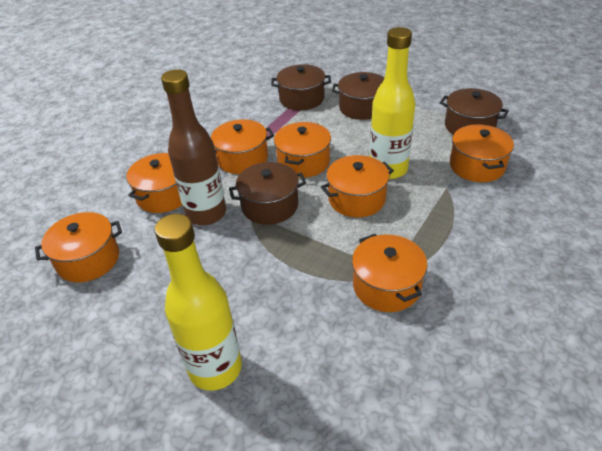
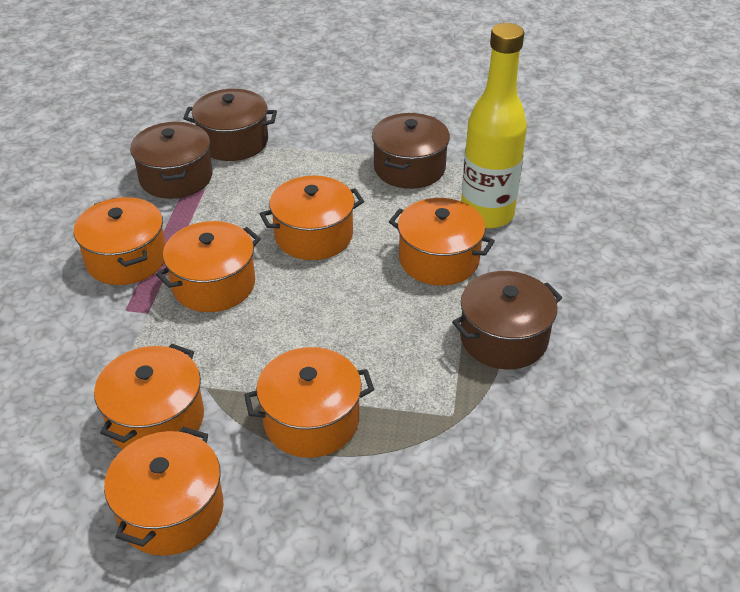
brown bottle: 1 -> 0
yellow bottle: 2 -> 1

